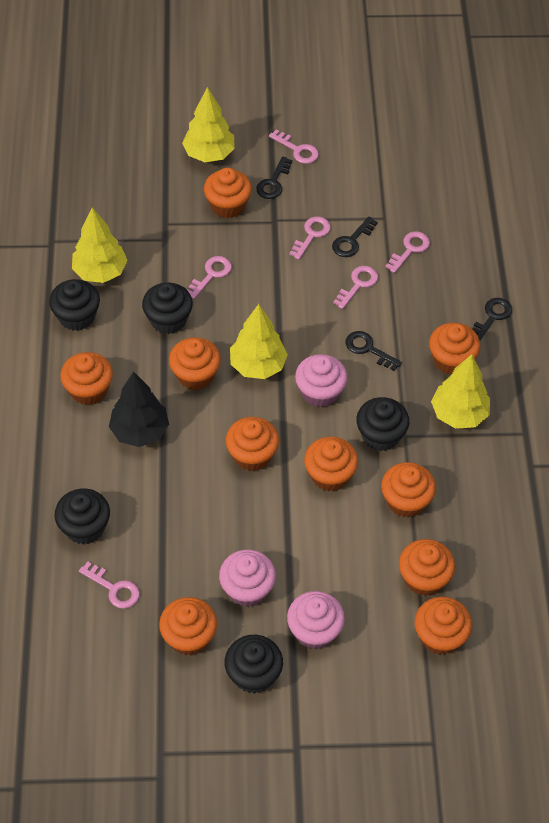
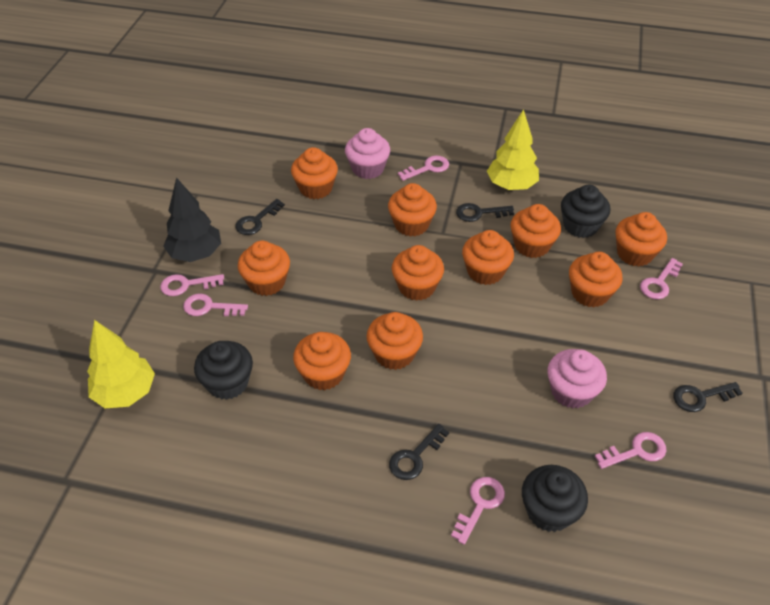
black cupcake: 5 -> 3
pink cupcake: 3 -> 2
yellow tree: 4 -> 2

